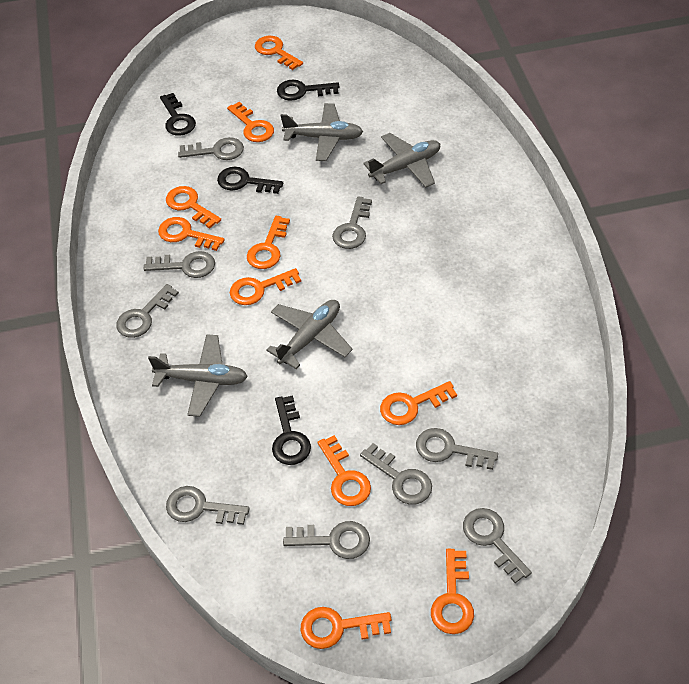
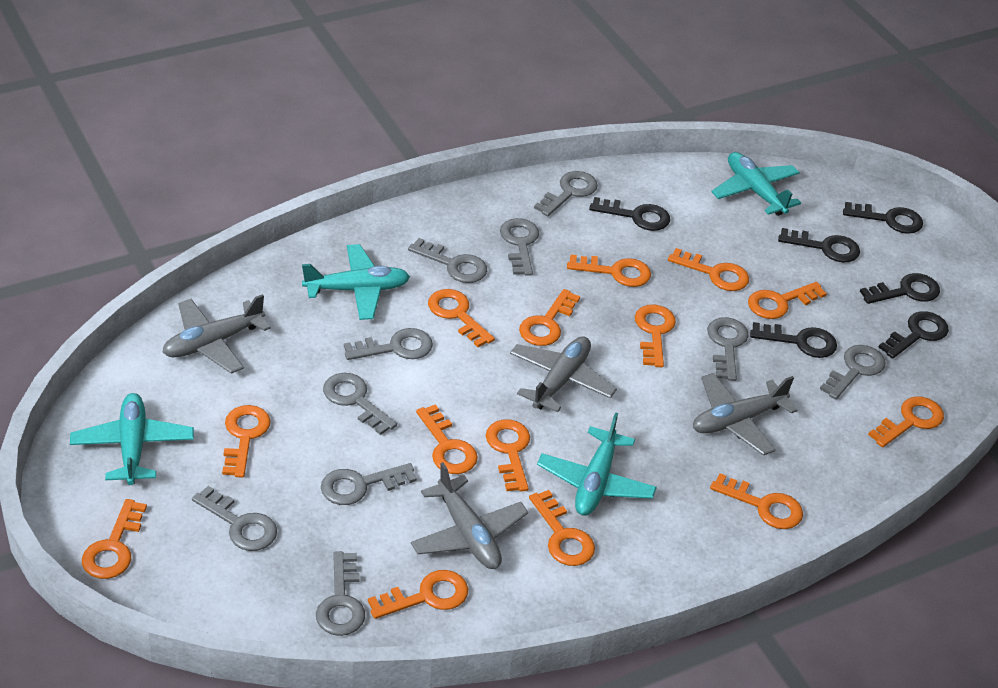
black key: 4 -> 6
grey key: 9 -> 10
orange key: 10 -> 14
turquoise plane: 0 -> 4

